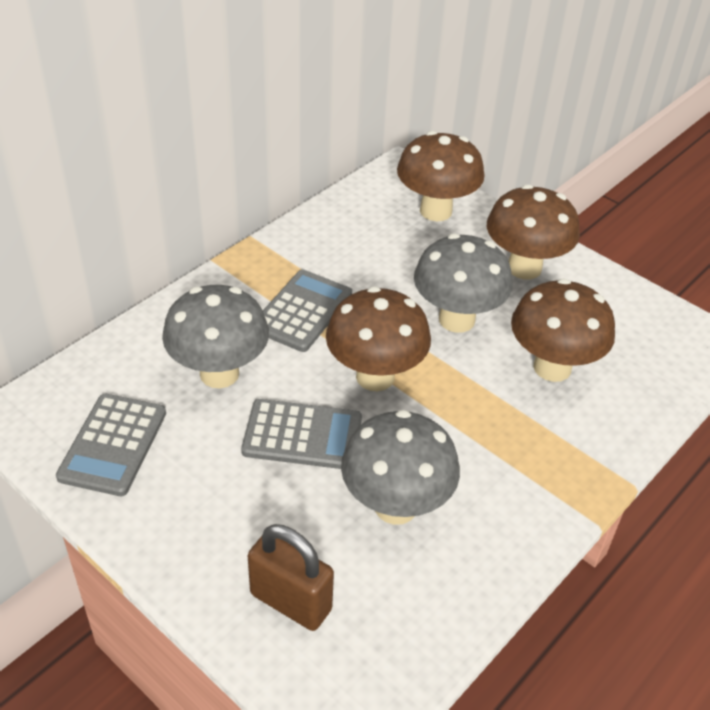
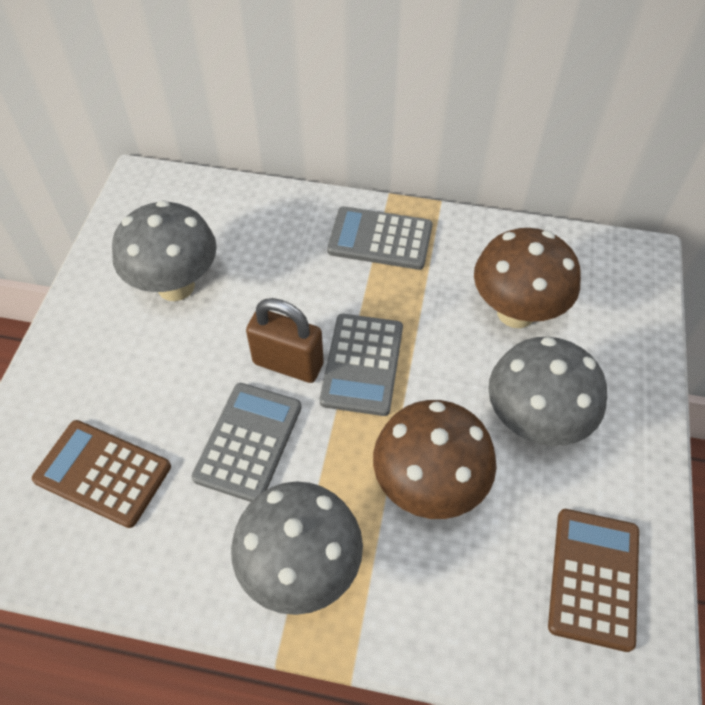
brown calculator: 0 -> 2
brown mushroom: 4 -> 2

